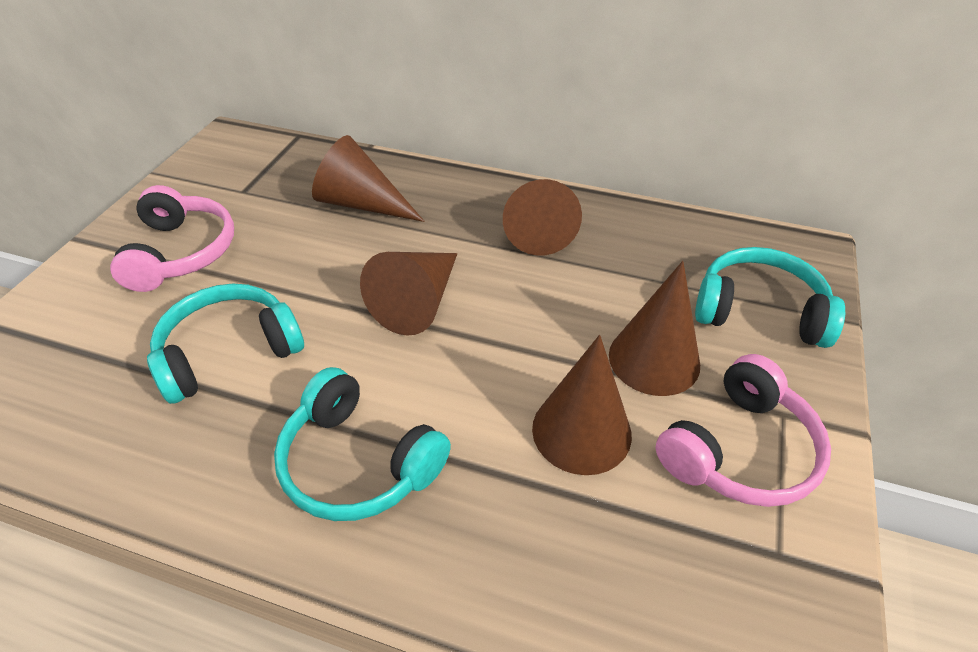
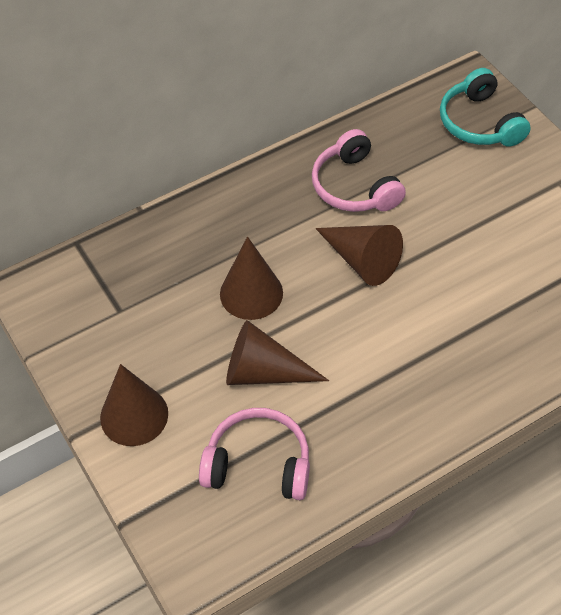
brown cone: 5 -> 4
turquoise headphones: 3 -> 1

